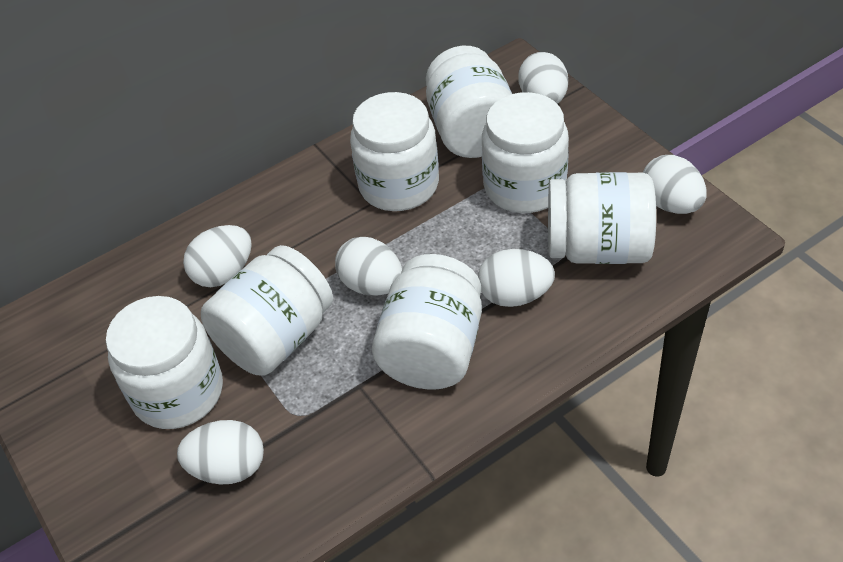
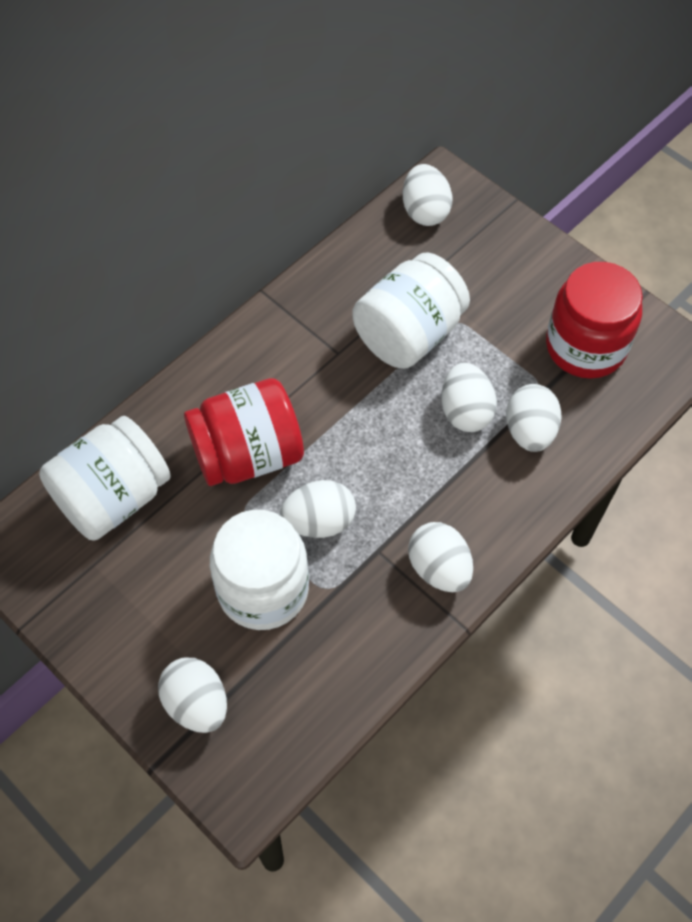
red jar: 0 -> 2
white jar: 7 -> 3

